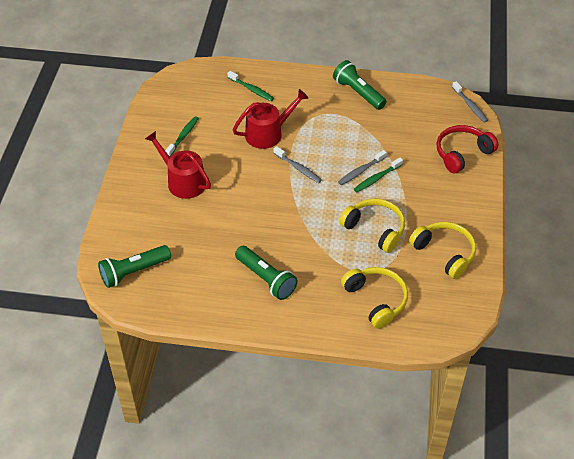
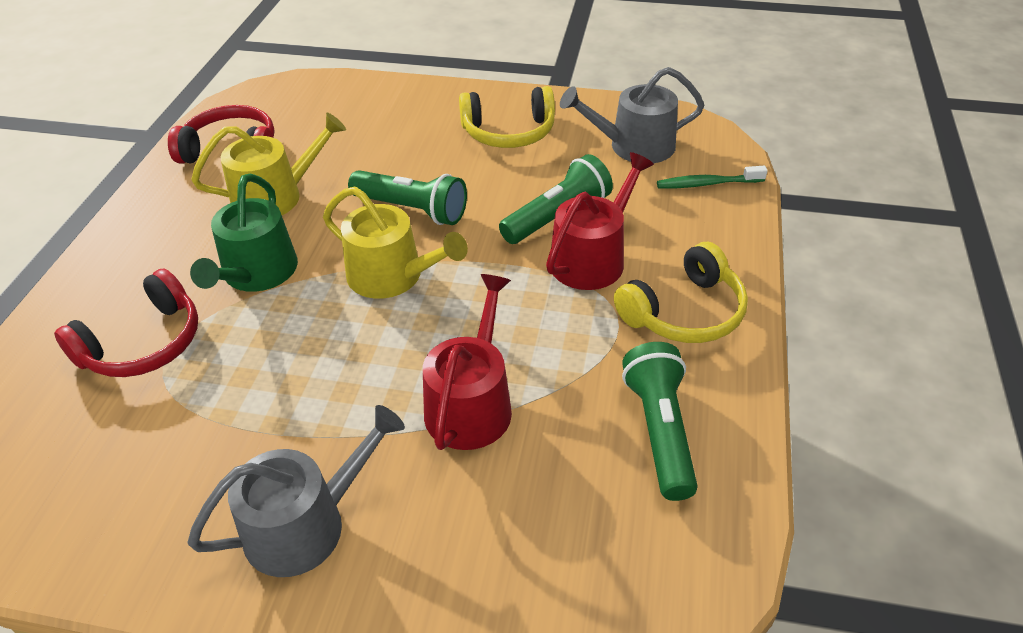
green toothbrush: 3 -> 1
green watering can: 0 -> 1
grey toothbrush: 3 -> 0
grey watering can: 0 -> 2
red headphones: 1 -> 2
yellow headphones: 3 -> 2
yellow watering can: 0 -> 2

